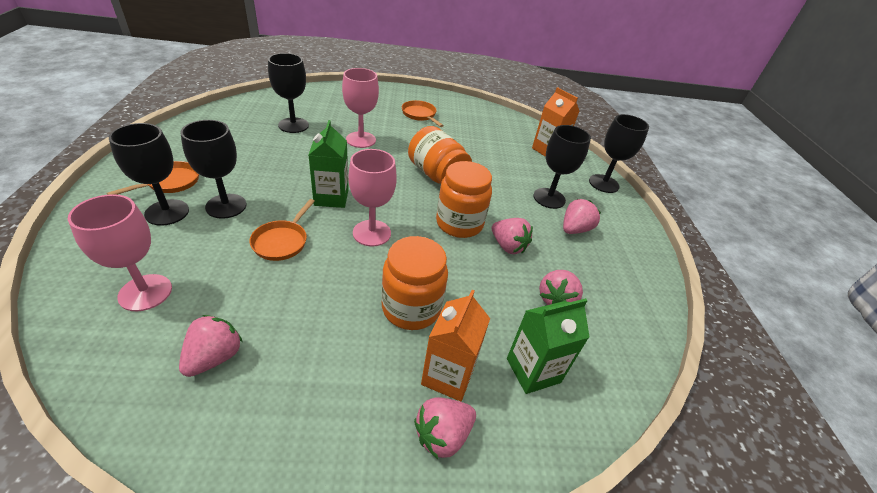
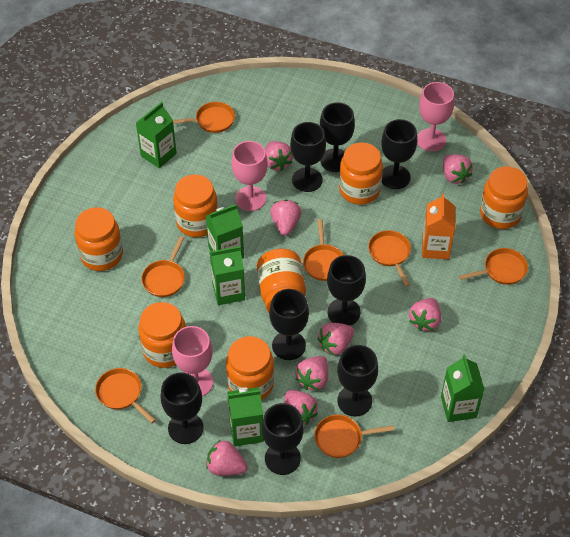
black goblet: 5 -> 8
green carton: 2 -> 5
orange carton: 2 -> 1
orange jar: 3 -> 7
orange pan: 3 -> 7
pink strawberry: 5 -> 8

